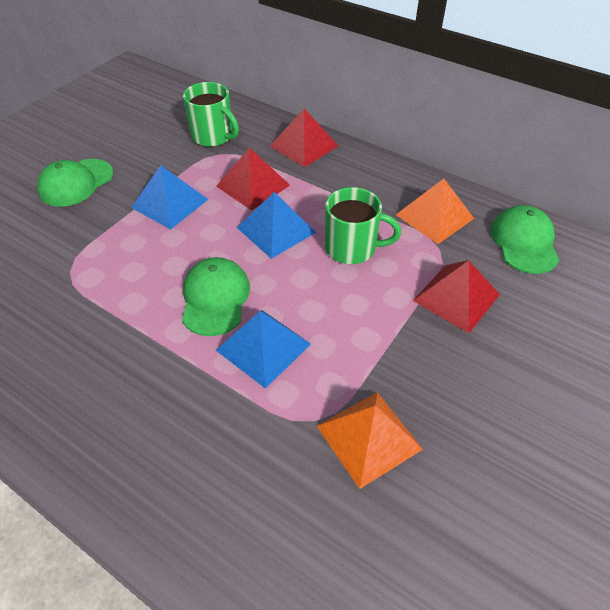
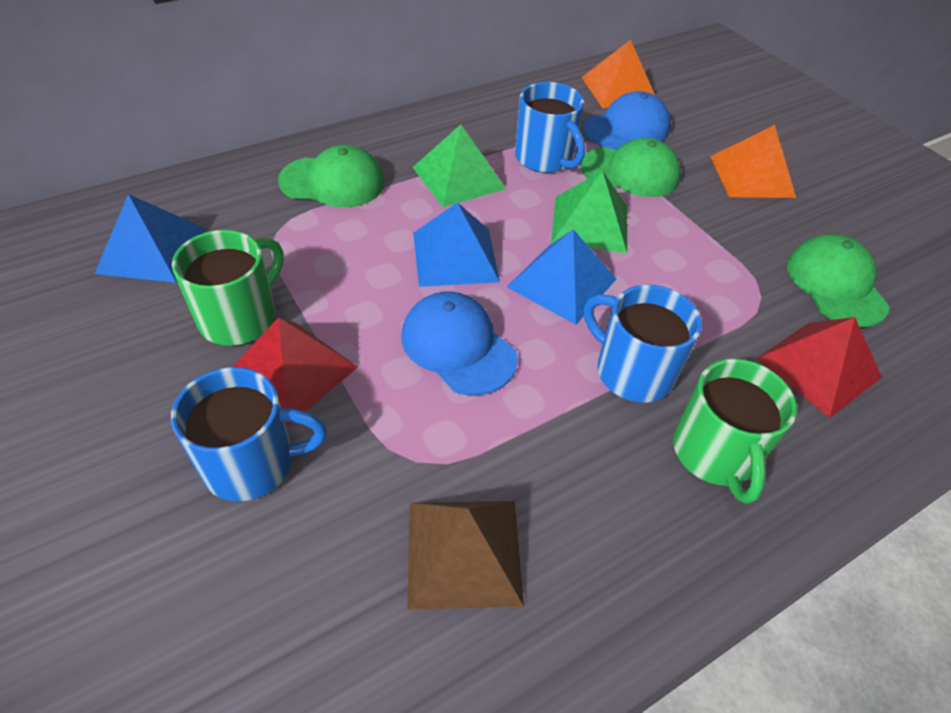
blue cap: 0 -> 2
blue mug: 0 -> 3
brown pyramid: 0 -> 1
green pyramid: 0 -> 2
red pyramid: 3 -> 2

